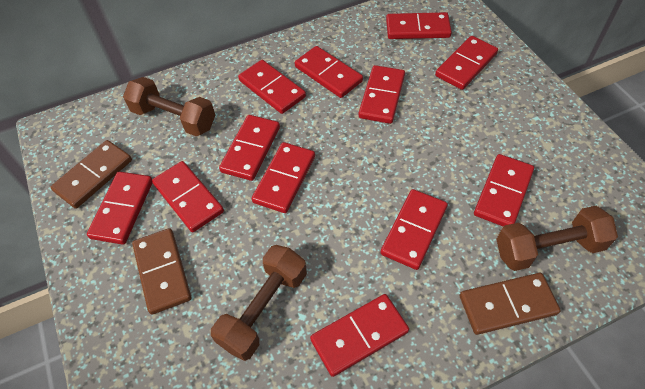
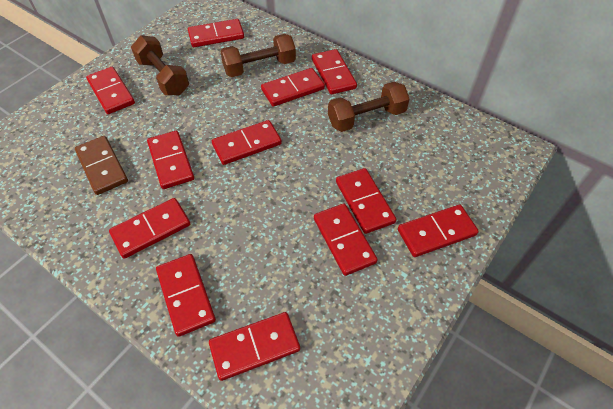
brown domino: 3 -> 1

